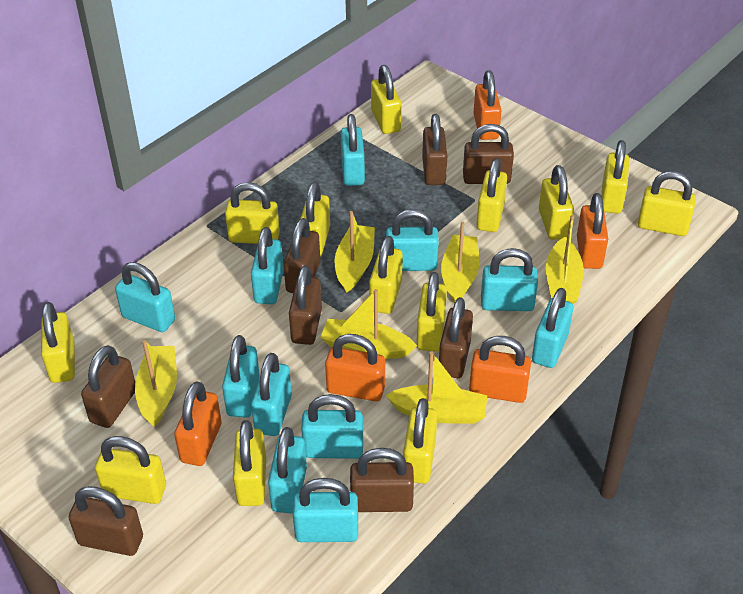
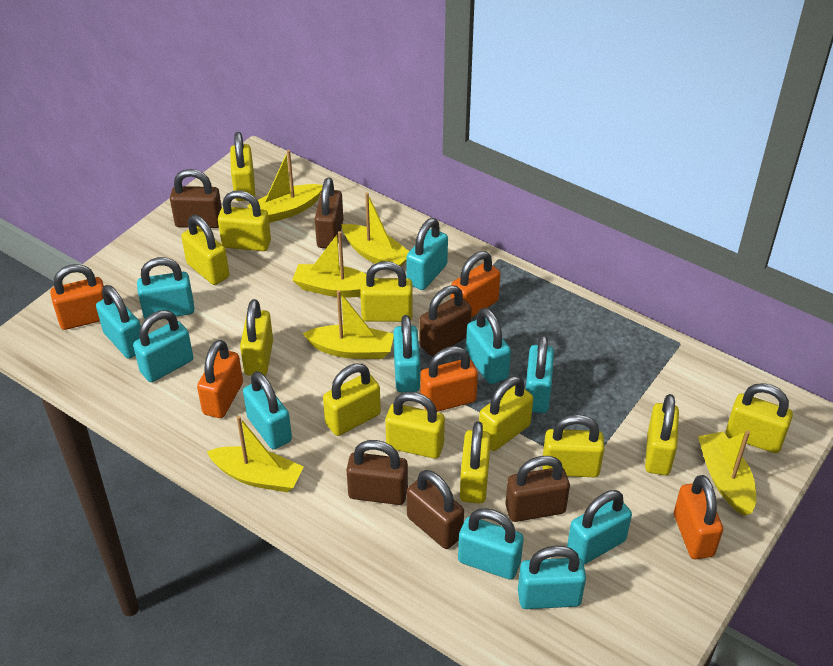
brown padlock: 8 -> 6
yellow padlock: 13 -> 12

